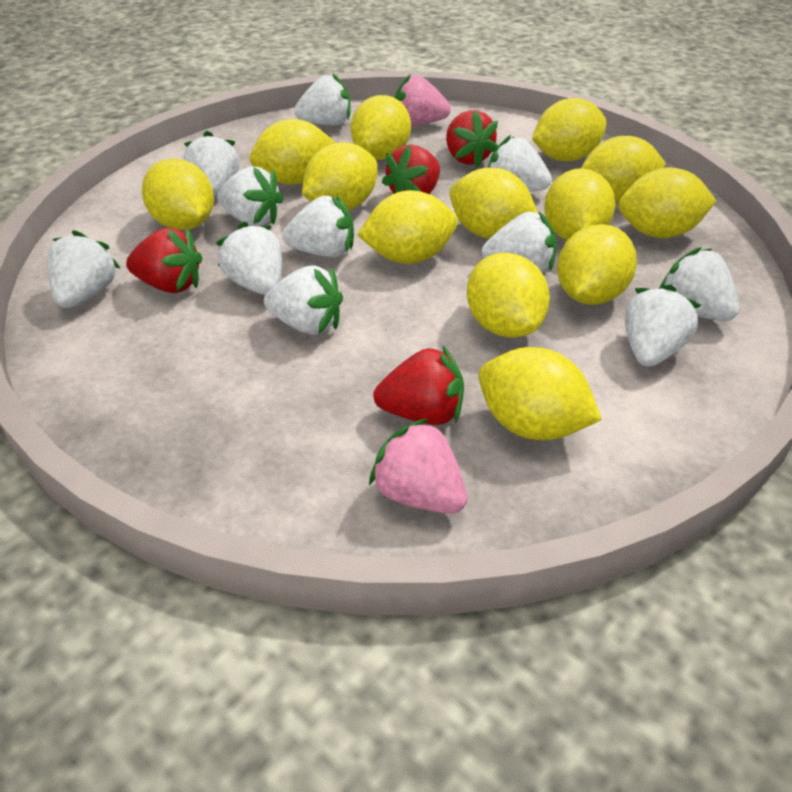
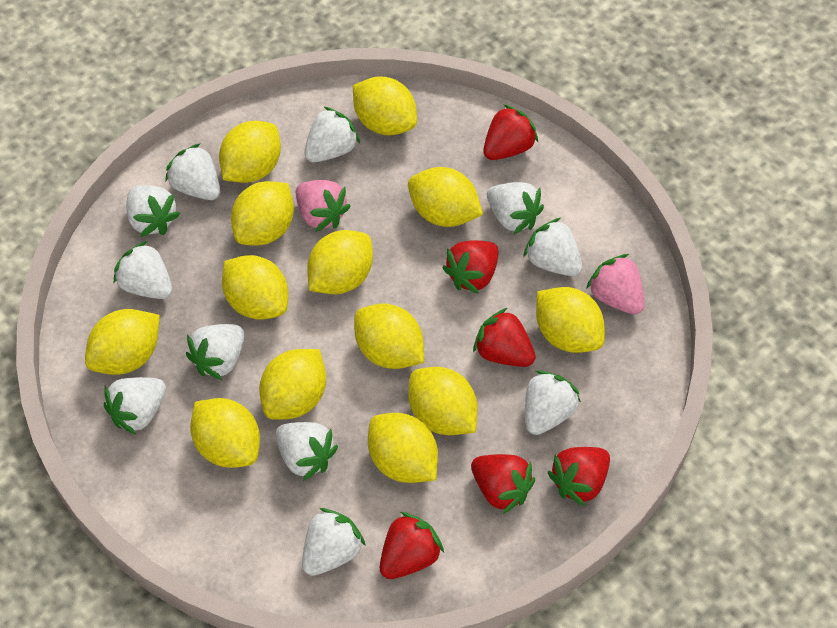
red strawberry: 4 -> 6

